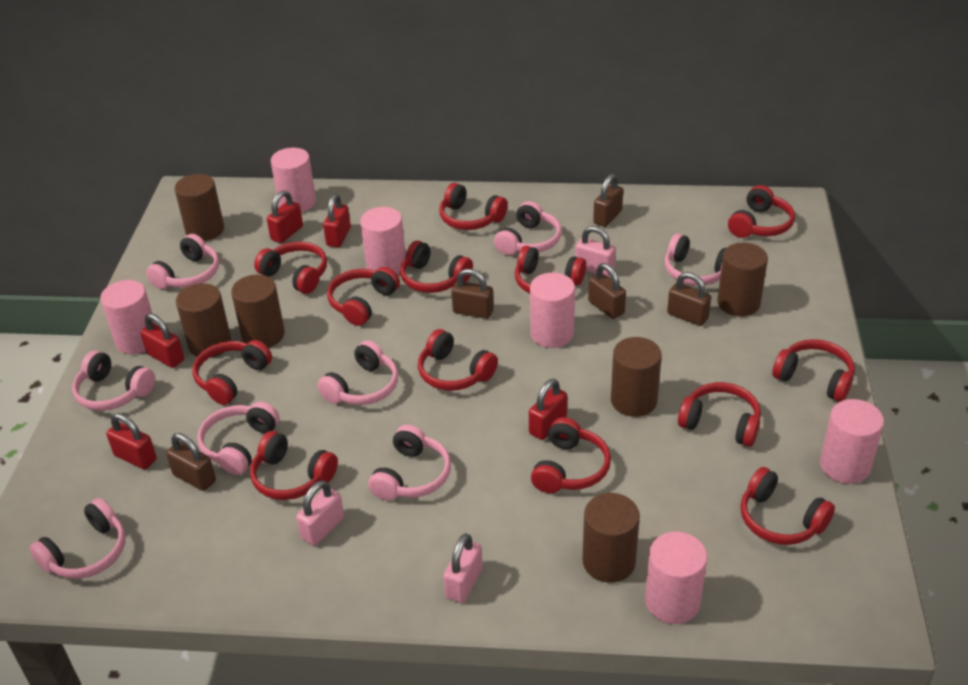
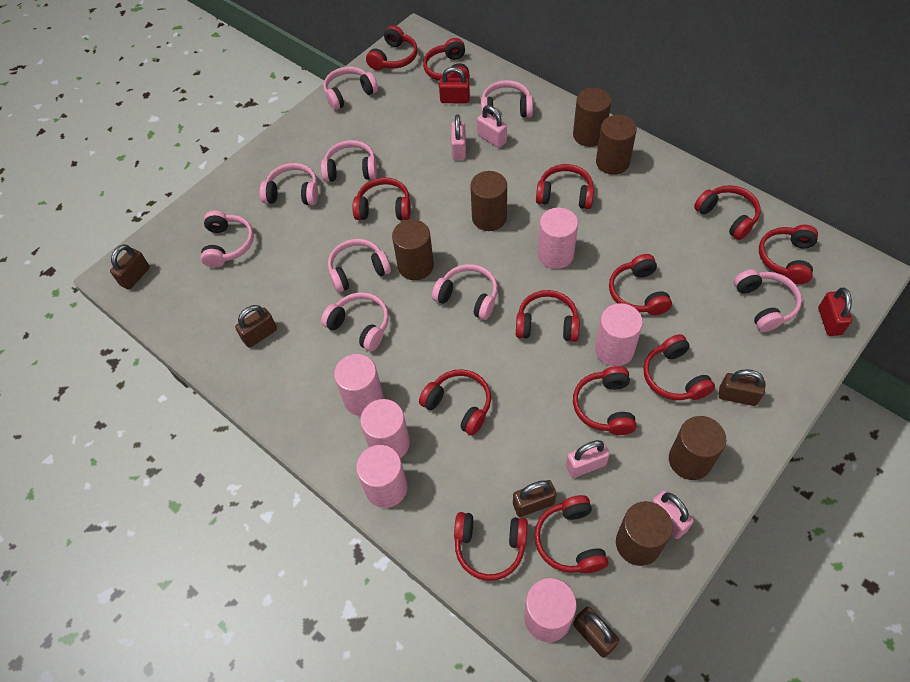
pink headphones: 8 -> 9
pink padlock: 3 -> 4
red padlock: 5 -> 2

